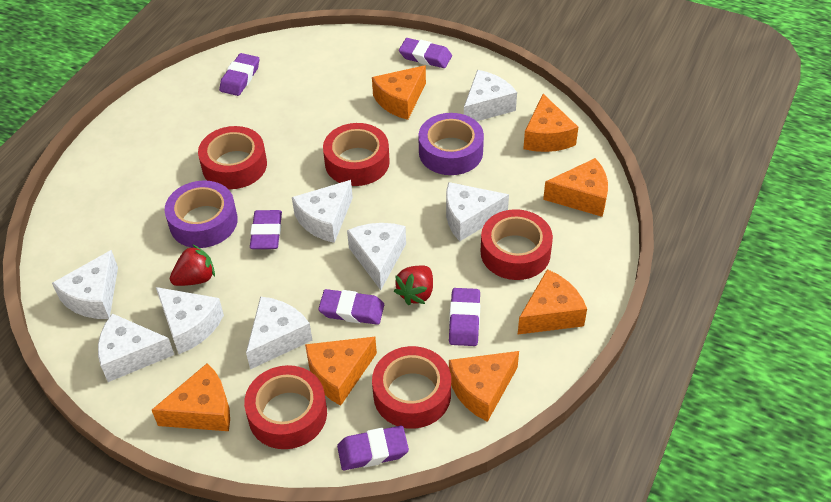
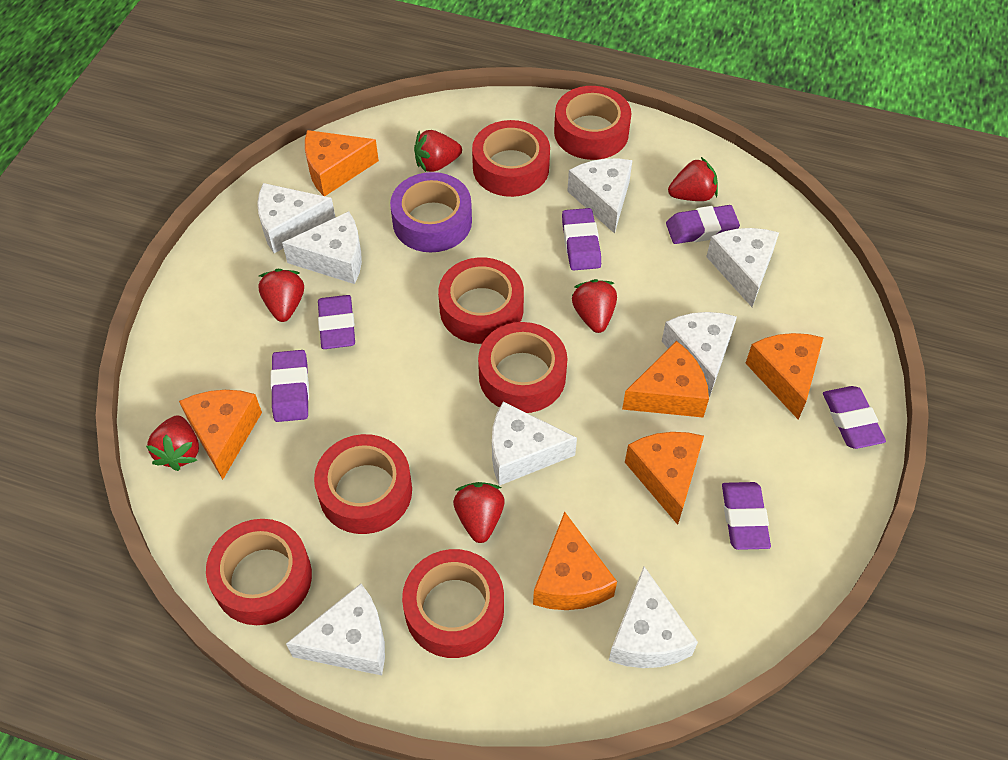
orange cheese: 7 -> 6
purple tape: 2 -> 1
red strawberry: 2 -> 6
red tape: 5 -> 7

